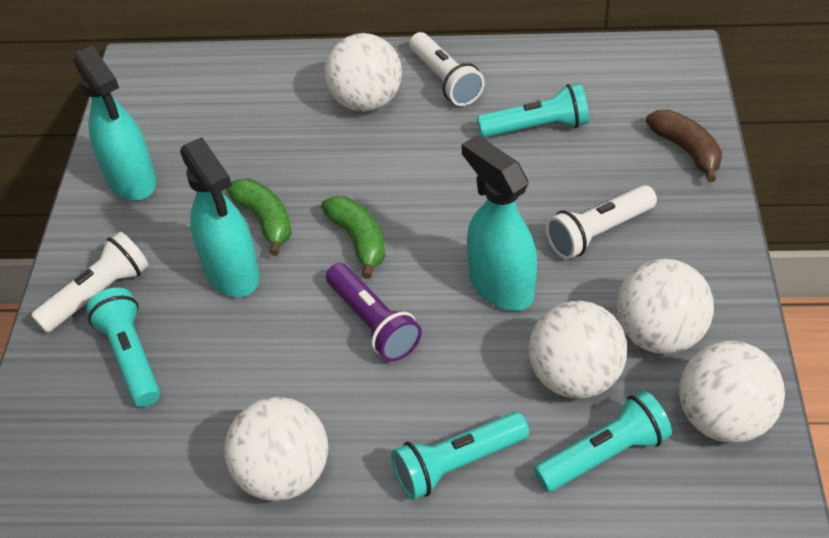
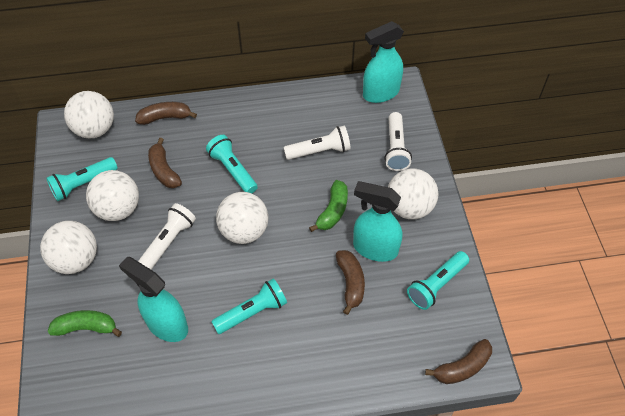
brown banana: 1 -> 4
purple flashlight: 1 -> 0

